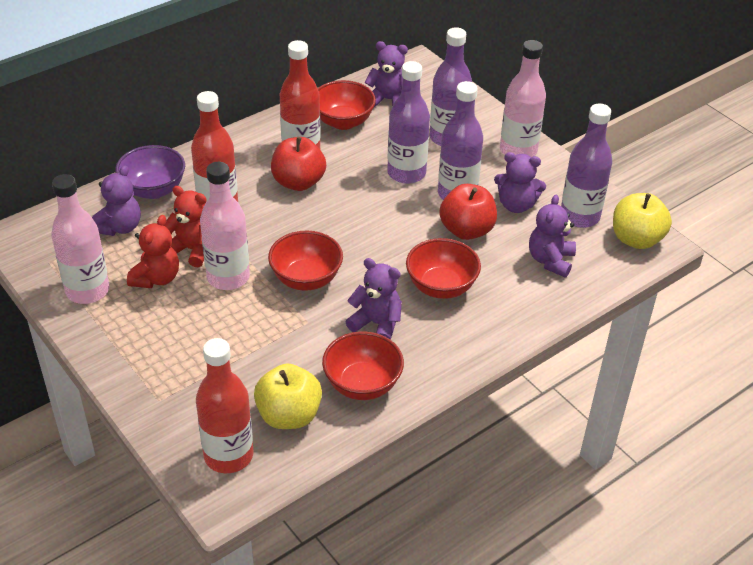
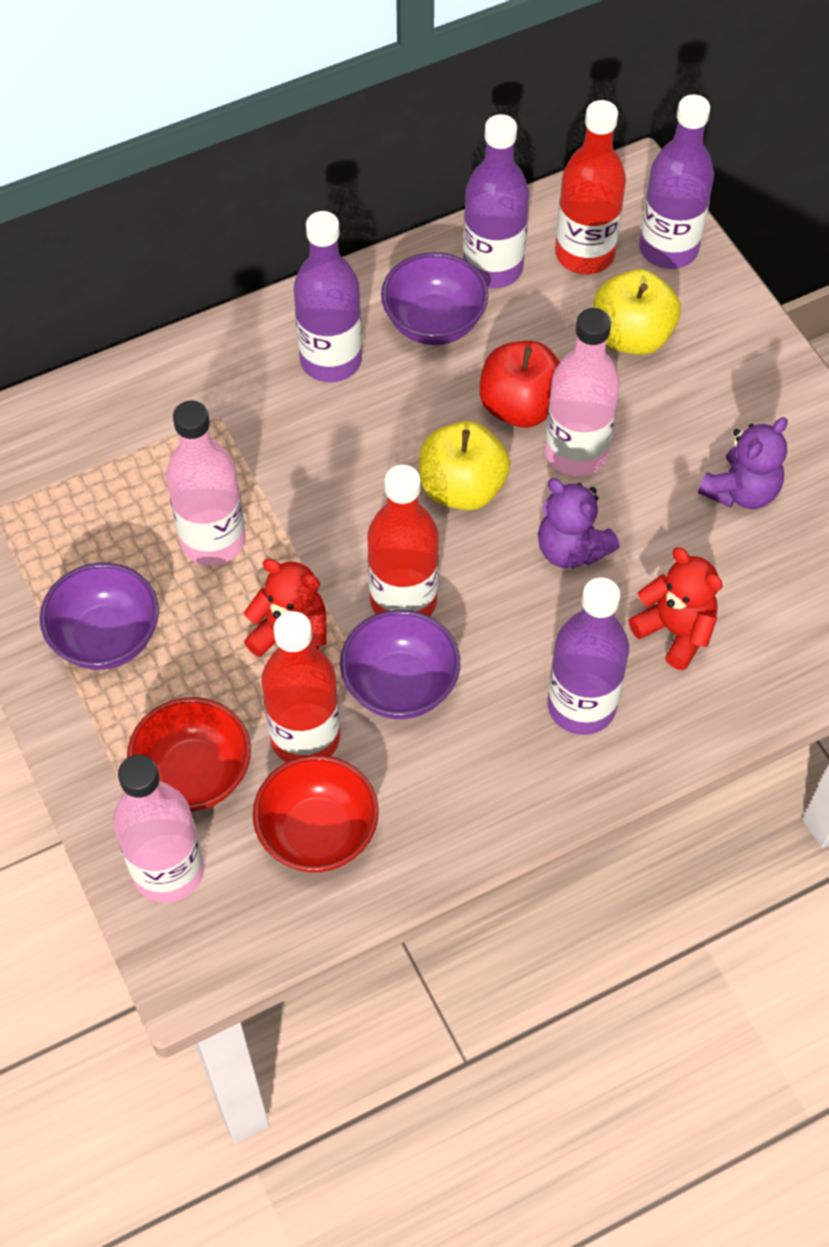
purple bowl: 1 -> 3
purple teddy bear: 5 -> 2
red apple: 2 -> 1
red bowl: 4 -> 2

